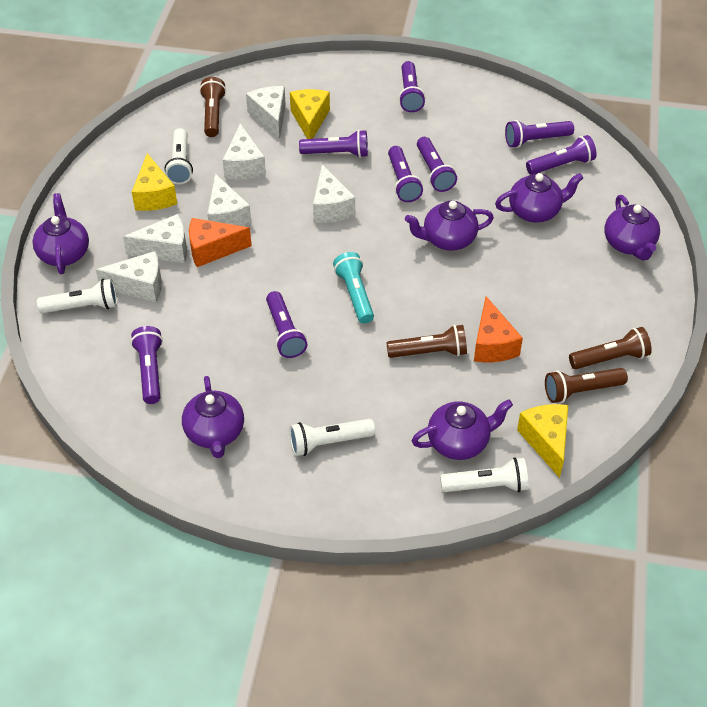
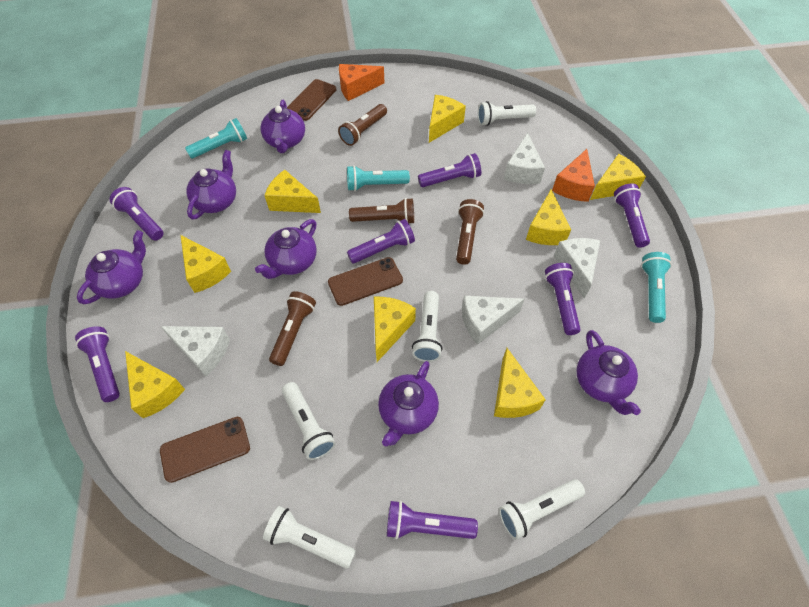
brown phone: 0 -> 3
purple flashlight: 8 -> 7
turquoise flashlight: 1 -> 3
white cheese: 6 -> 4
white flashlight: 4 -> 5
yellow cheese: 3 -> 8

